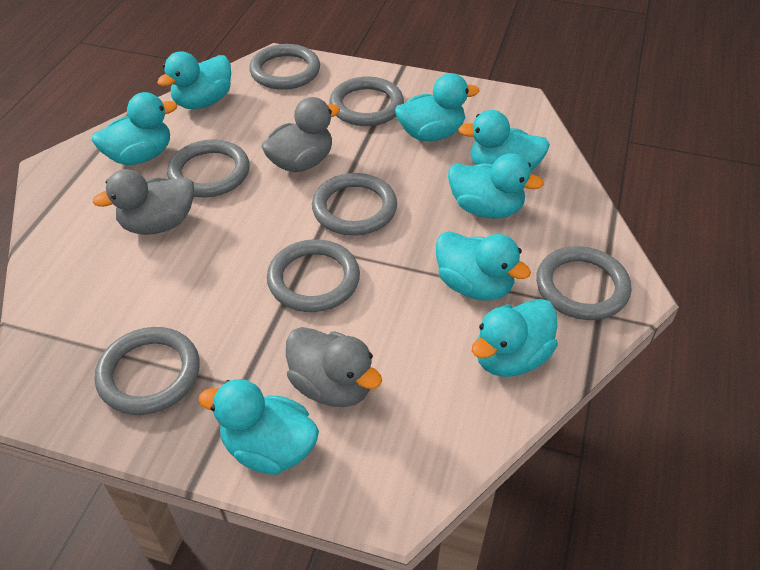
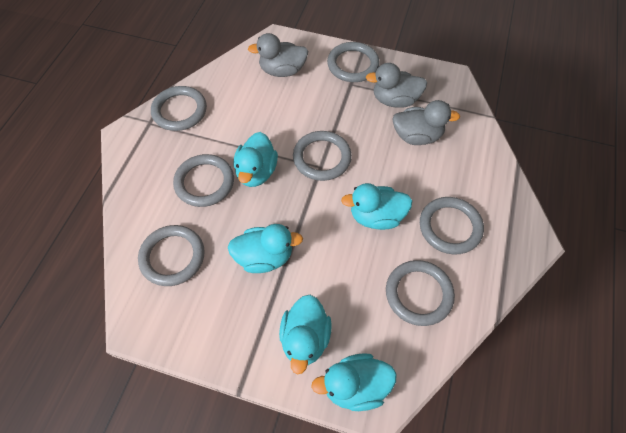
turquoise duck: 8 -> 5

